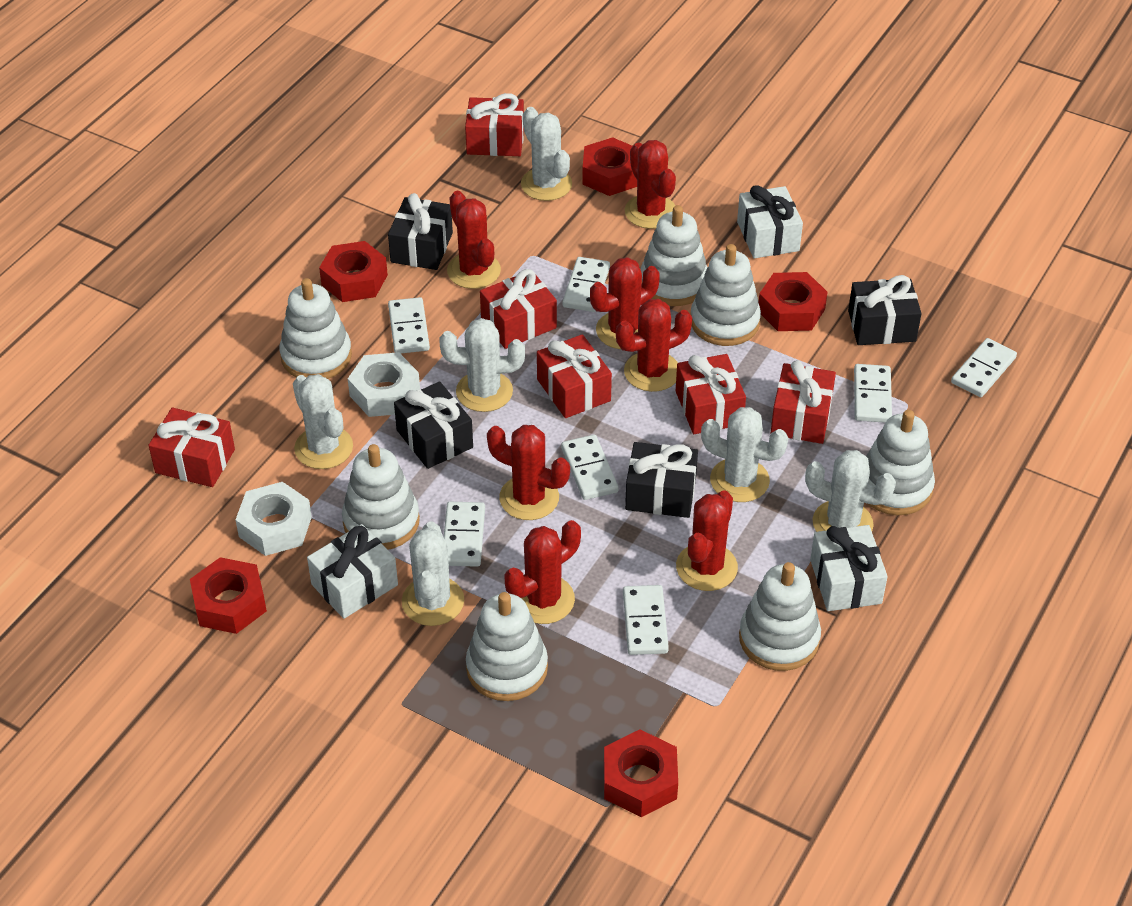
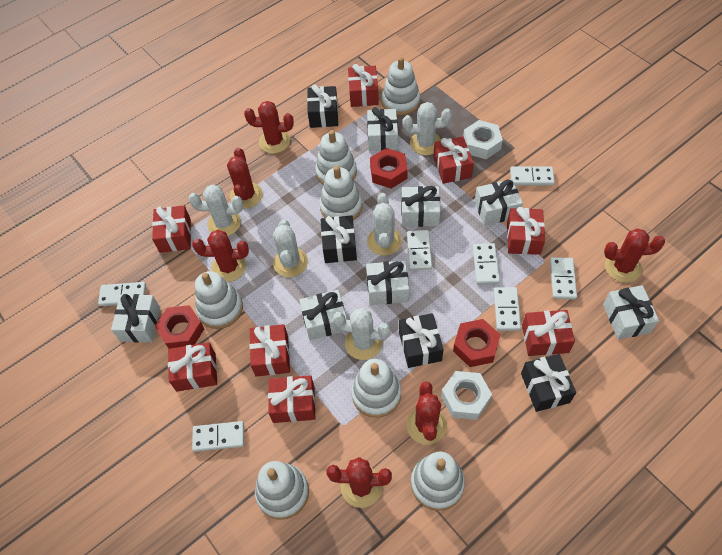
red cactus: 7 -> 6
red gift: 6 -> 8
red nut: 5 -> 3
white cactus: 6 -> 5
white gift: 3 -> 7

